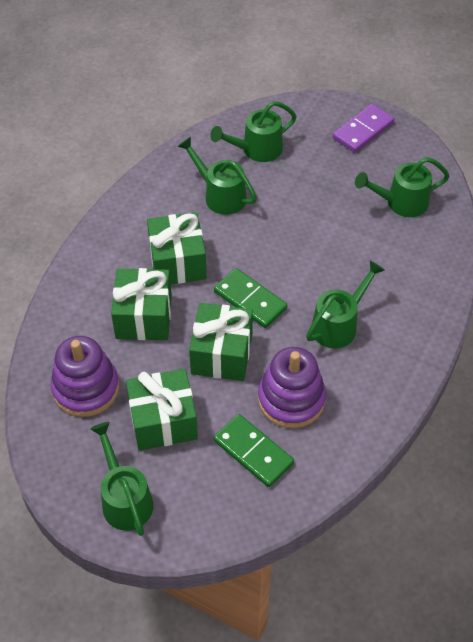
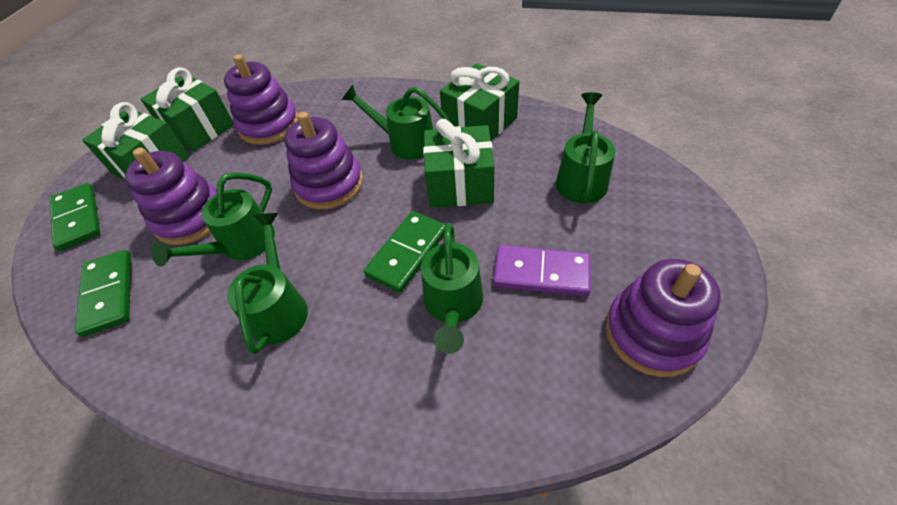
green domino: 2 -> 3
purple stacking toy: 2 -> 4

